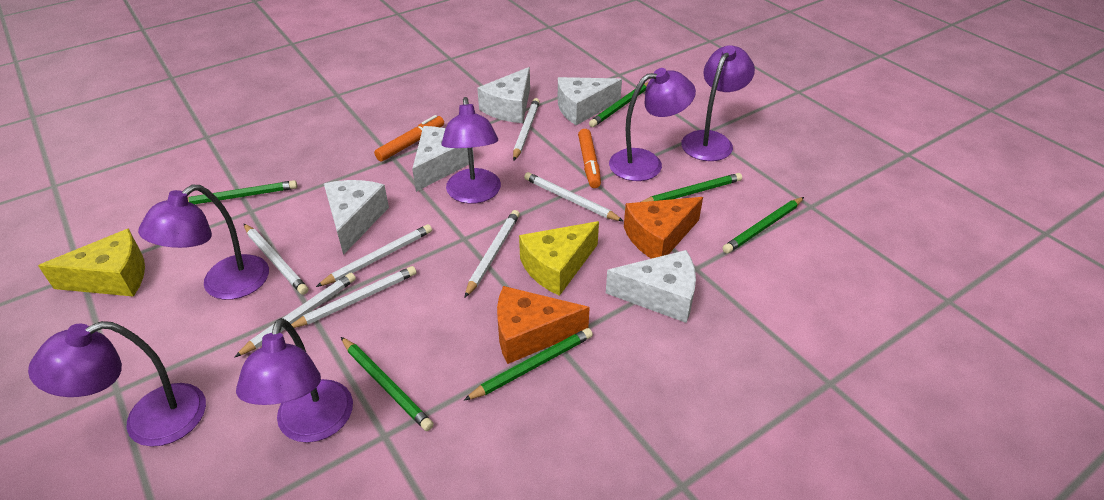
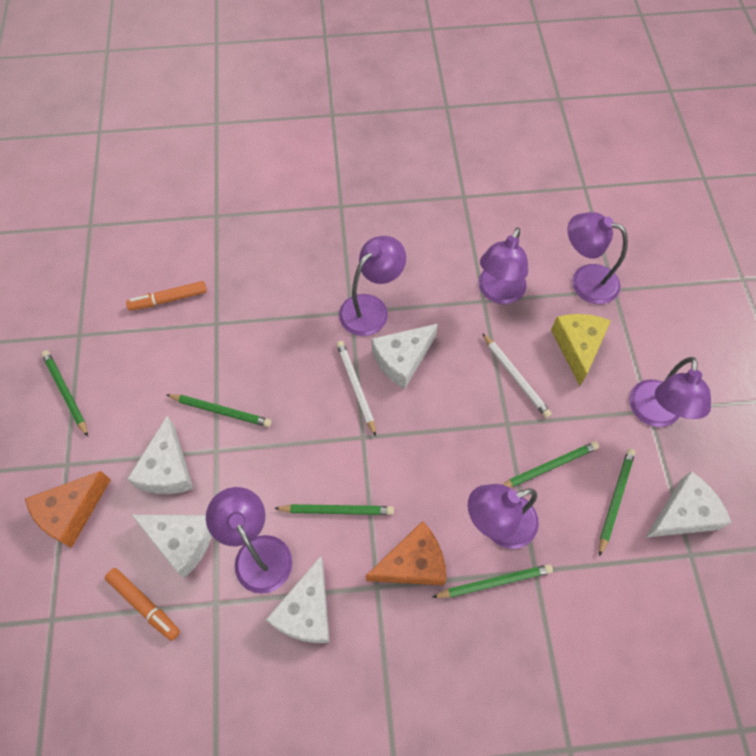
white pencil: 7 -> 2
yellow cheese: 2 -> 1

